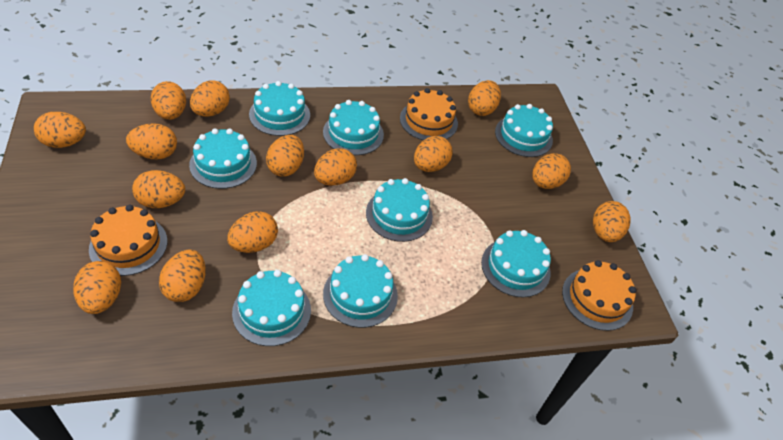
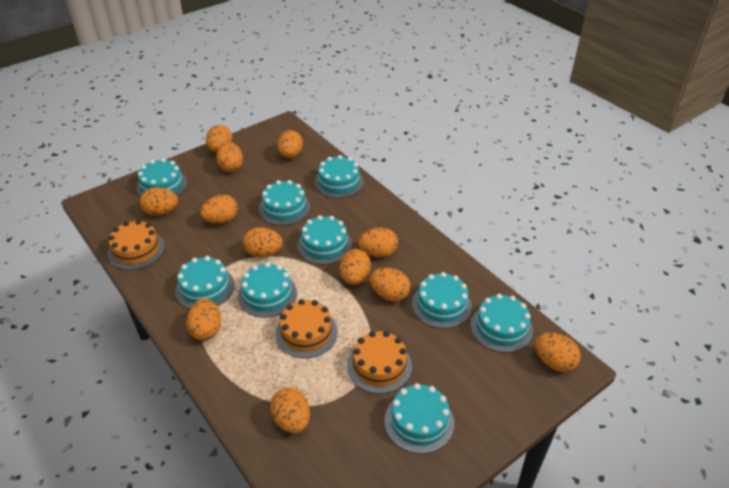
orange egg: 14 -> 12
turquoise cake: 8 -> 9

